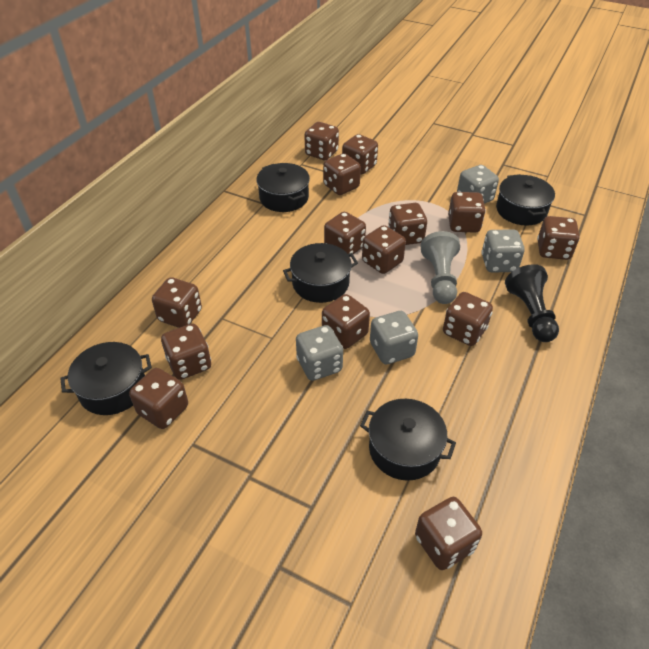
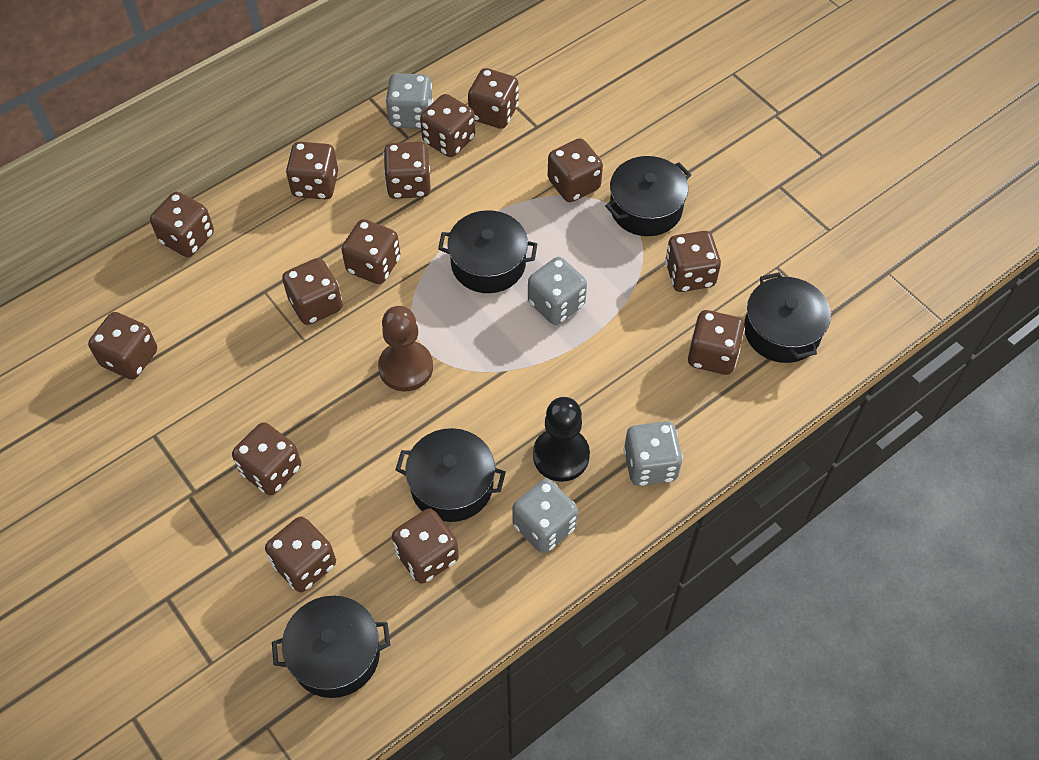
brown pawn: 0 -> 1
grey pawn: 1 -> 0

